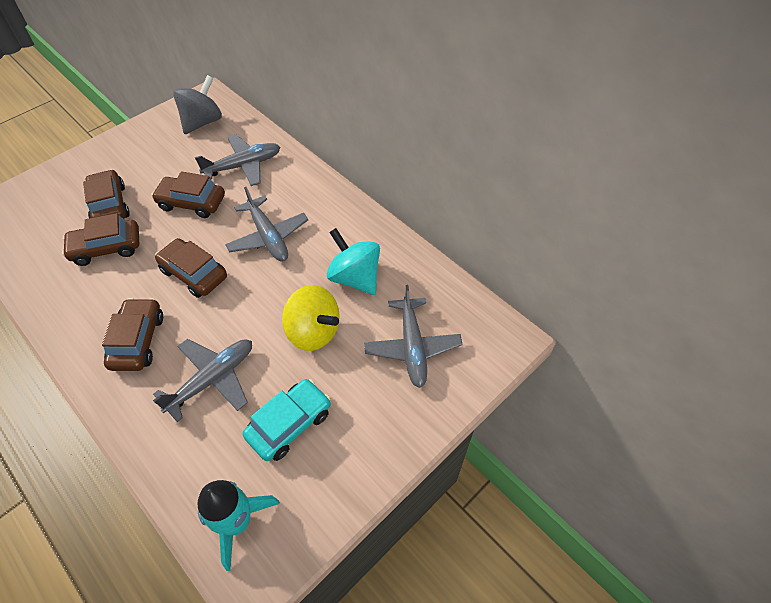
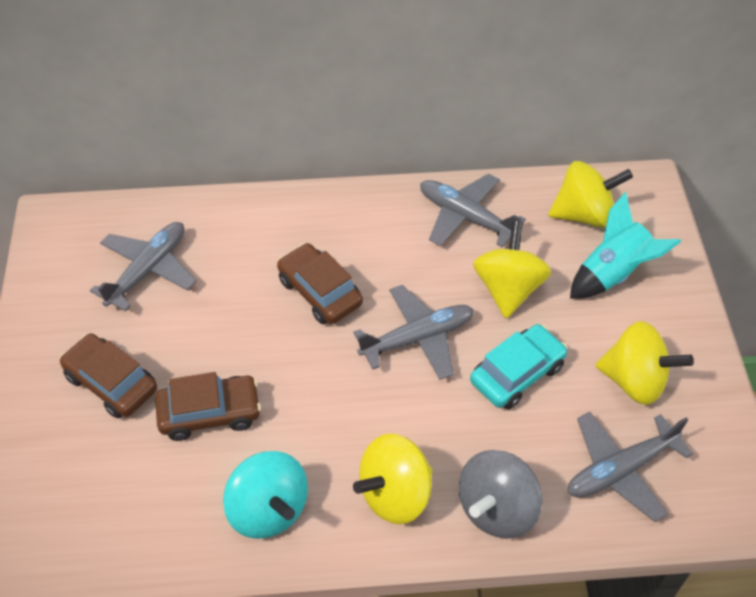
brown car: 5 -> 3
yellow spinning top: 1 -> 4

